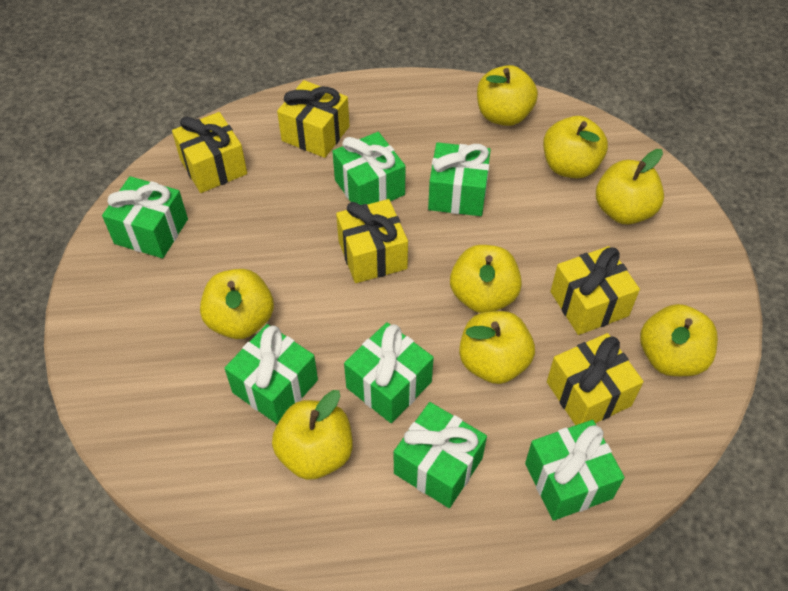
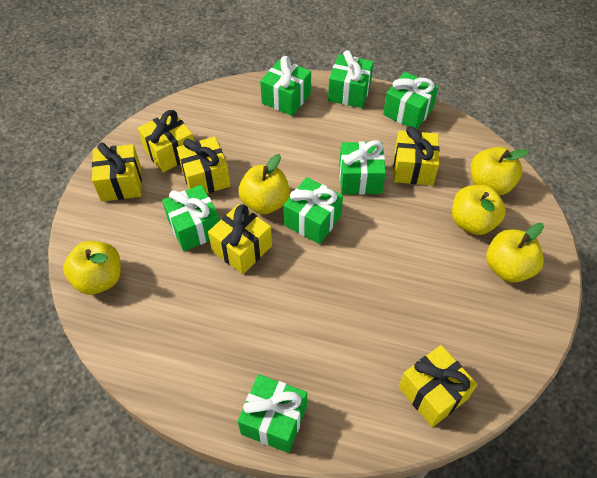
yellow apple: 8 -> 5
yellow gift: 5 -> 6

